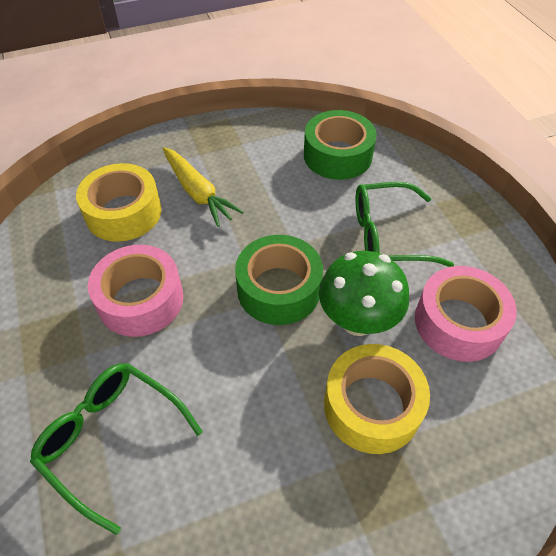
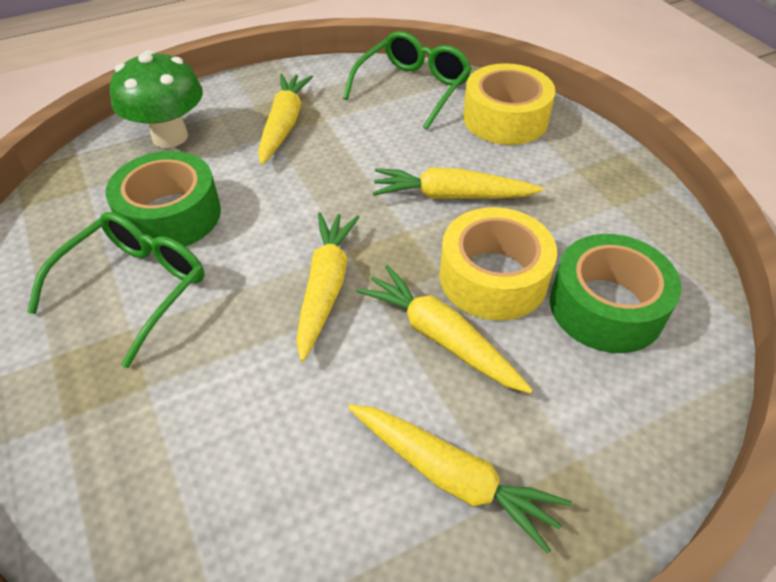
pink tape: 2 -> 0
yellow carrot: 1 -> 5

